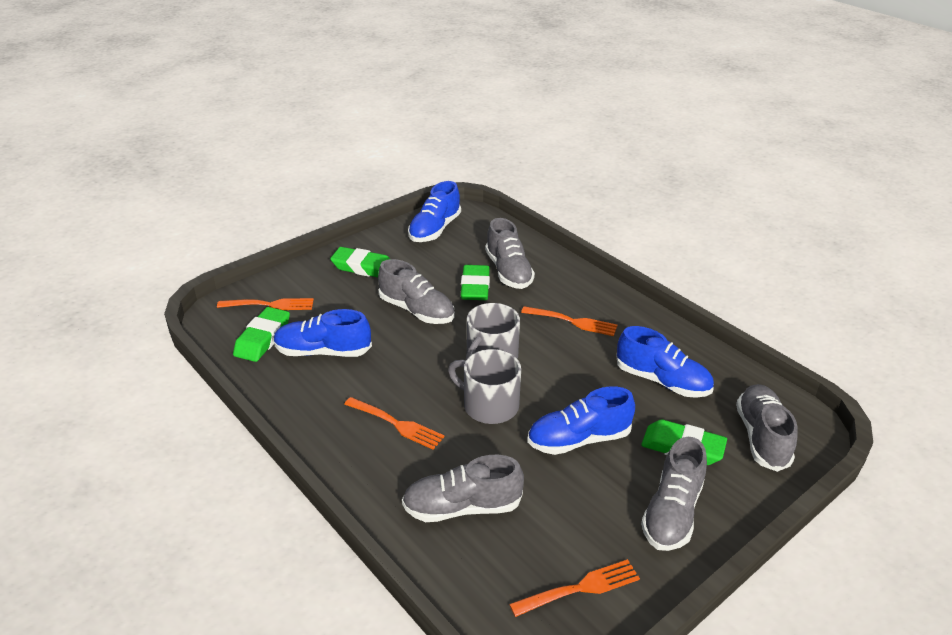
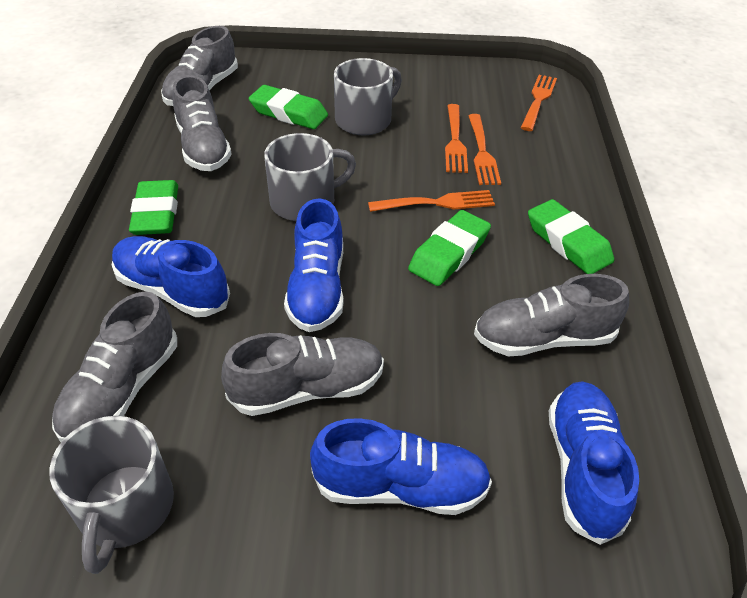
grey mug: 2 -> 3

